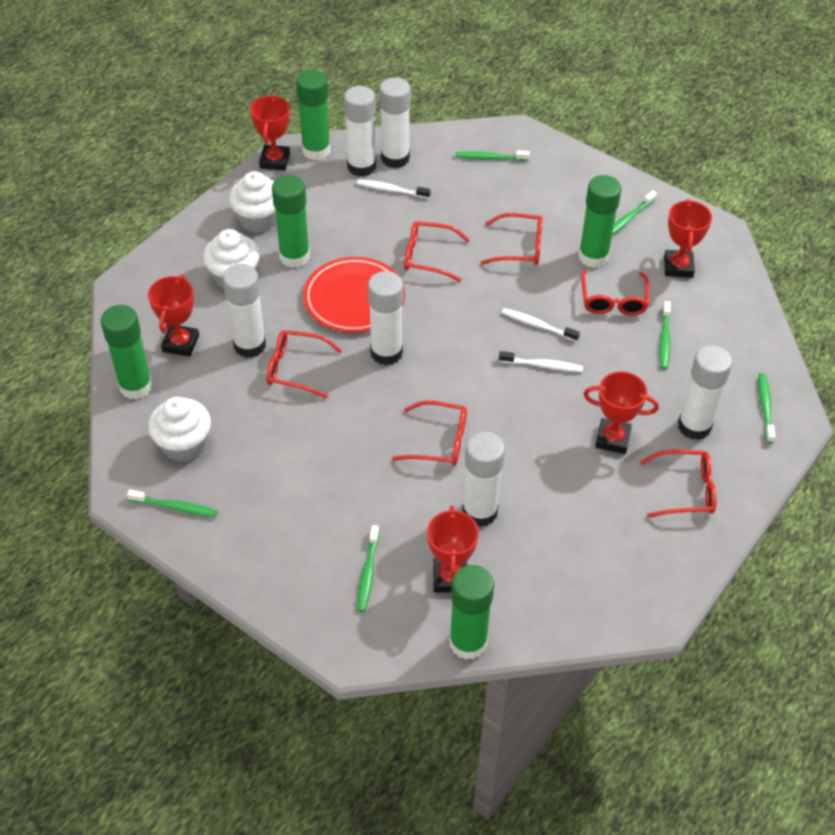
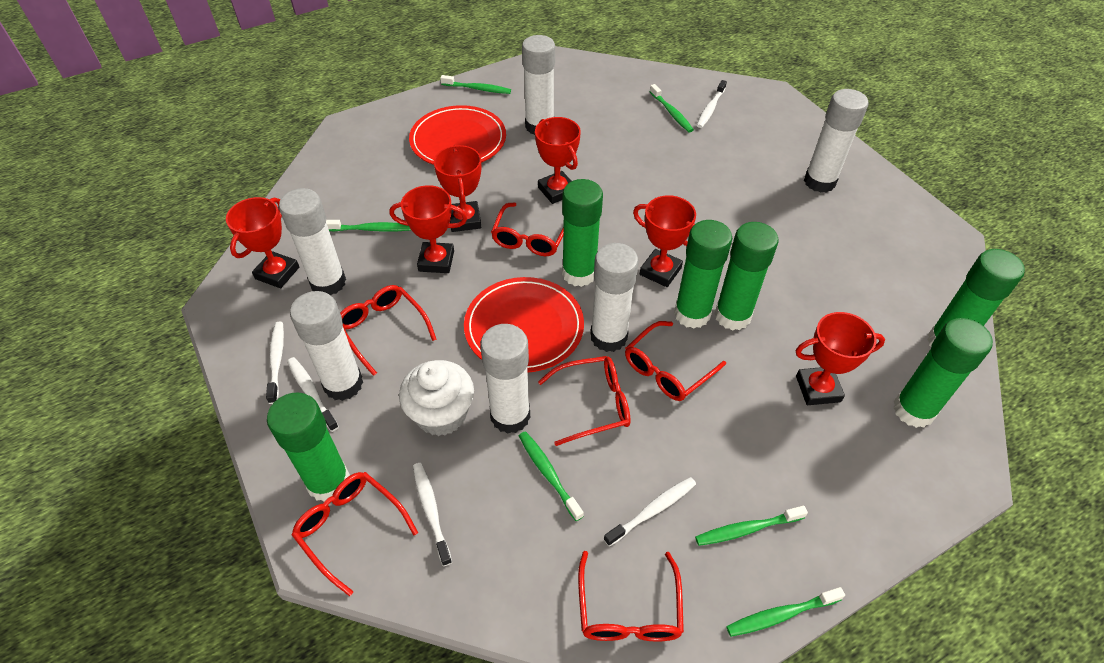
green glue stick: 5 -> 6
red plate: 1 -> 2
red trophy: 5 -> 6
white cupcake: 3 -> 1
white toothbrush: 3 -> 5

